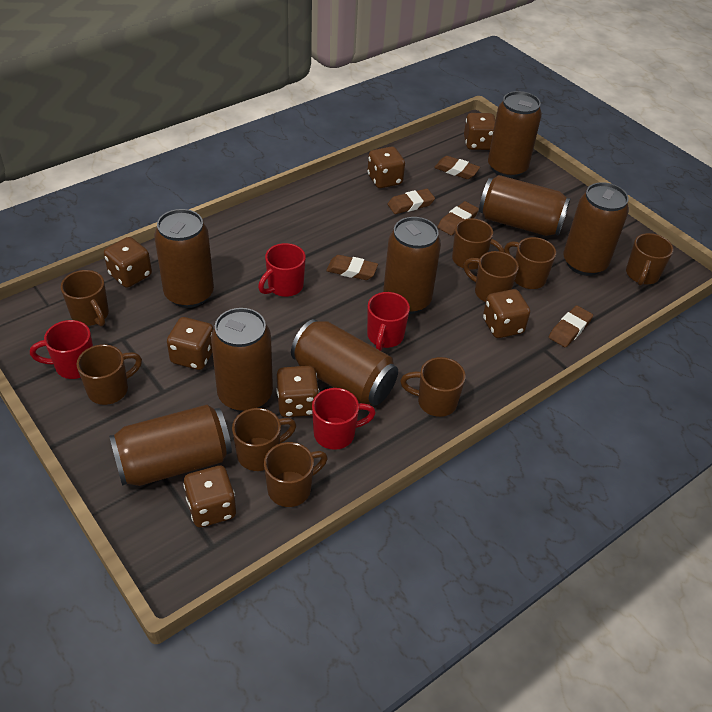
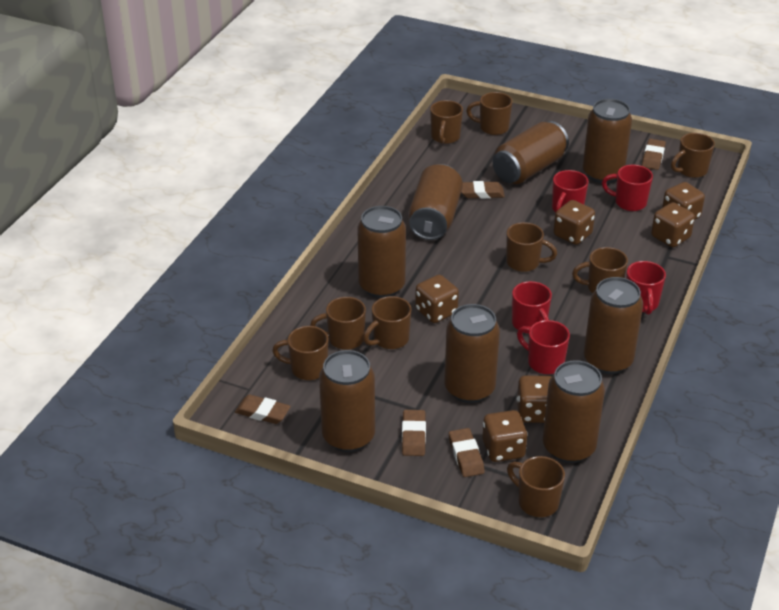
brown dice: 7 -> 6
red mug: 4 -> 5

